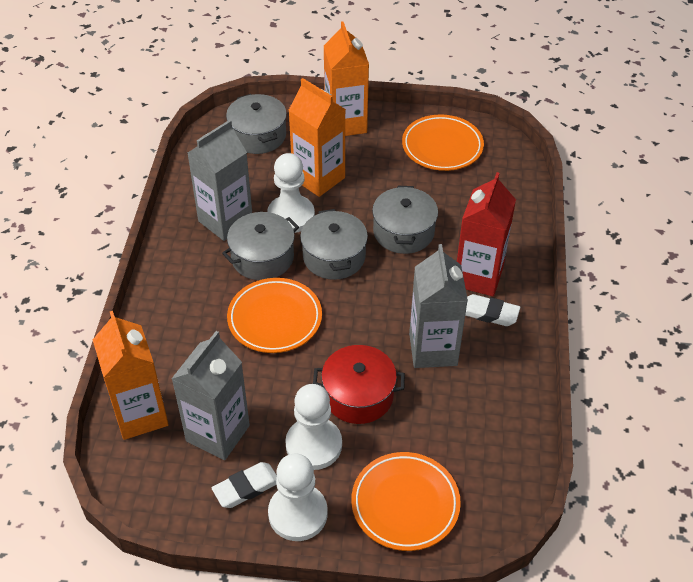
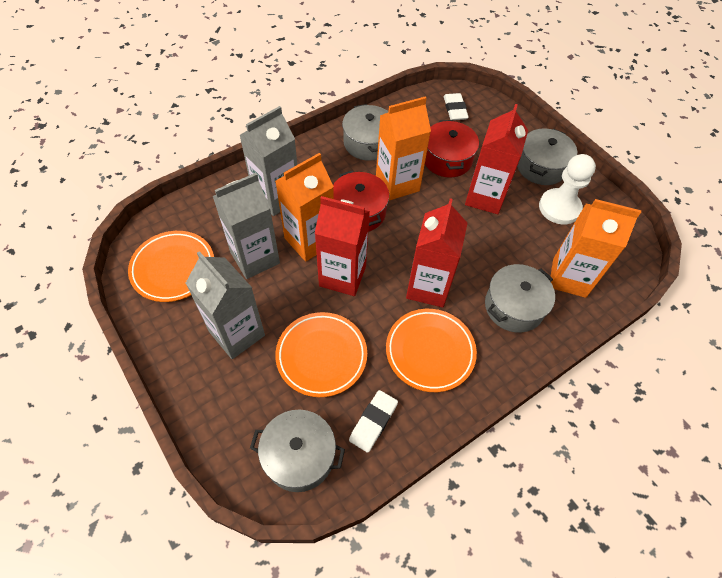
red carton: 1 -> 3
red pot: 1 -> 2
white pawn: 3 -> 1

